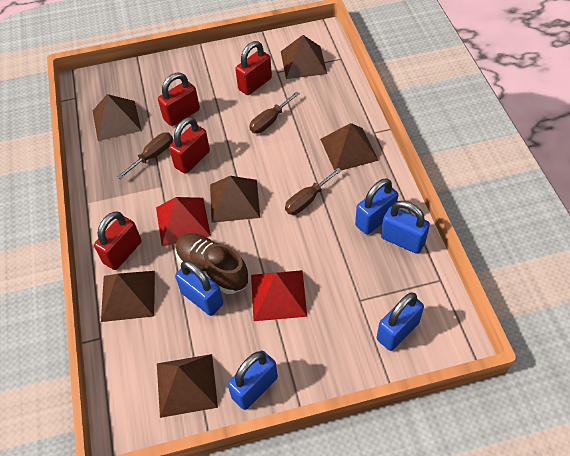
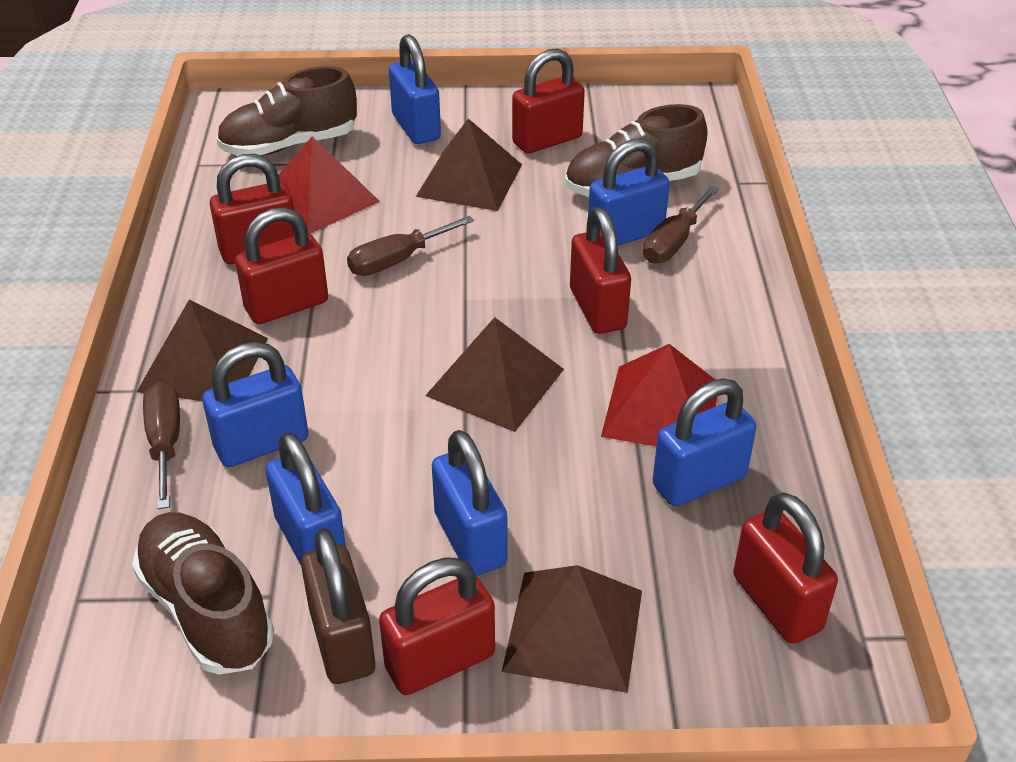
blue padlock: 5 -> 6
brown padlock: 0 -> 1
brown pyramid: 6 -> 4
brown shoe: 1 -> 3
red padlock: 4 -> 6

